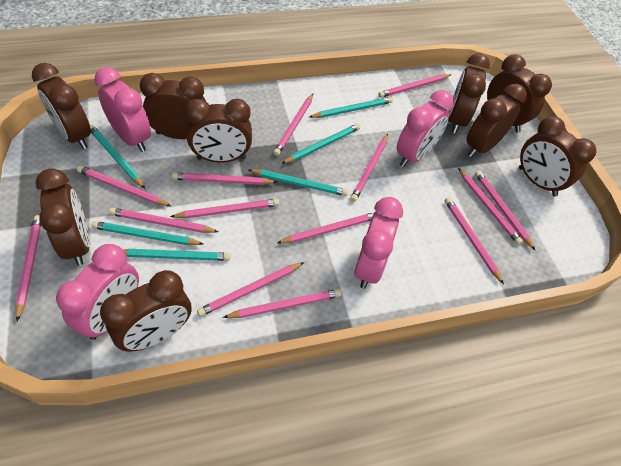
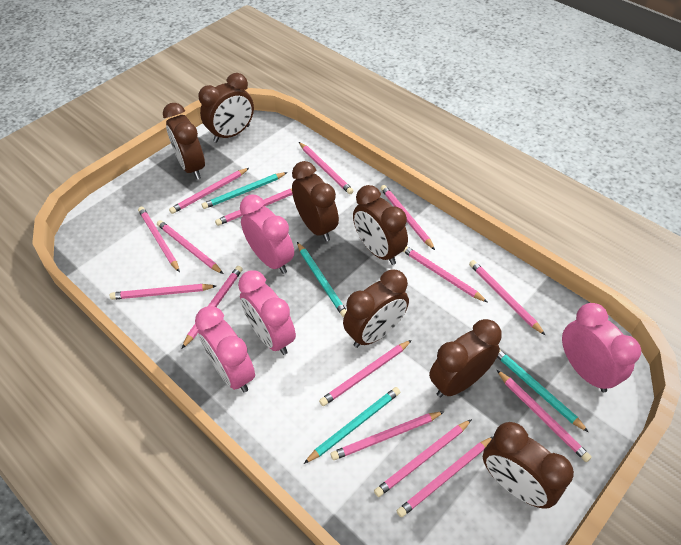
brown clock: 9 -> 7
pink pencil: 14 -> 15
turquoise pencil: 6 -> 4

